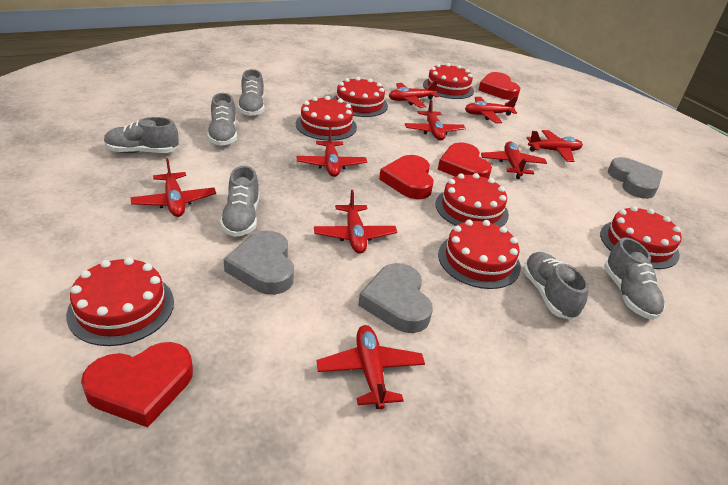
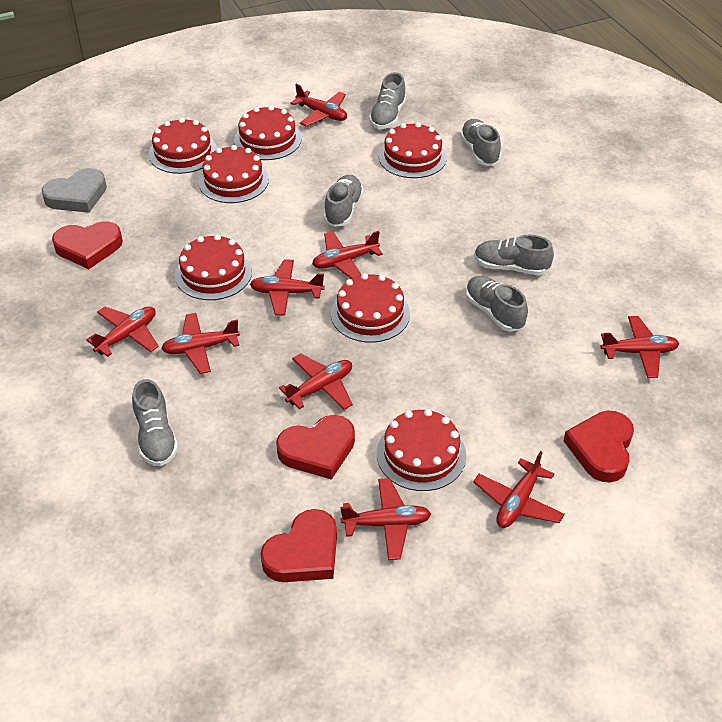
grey heart: 3 -> 1

